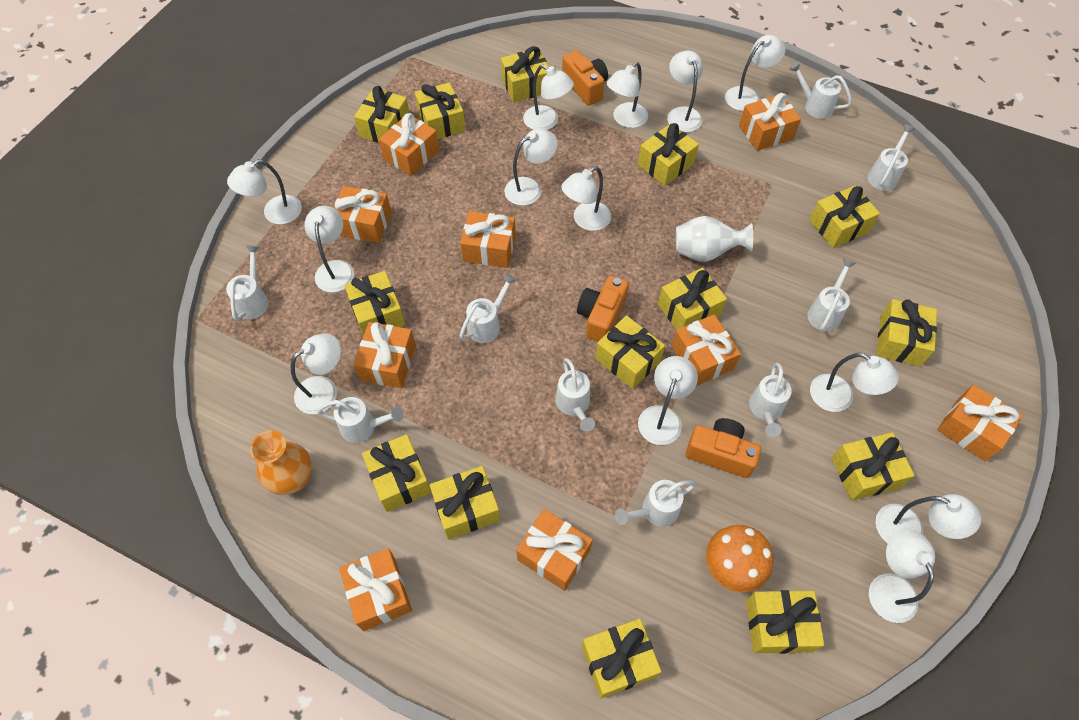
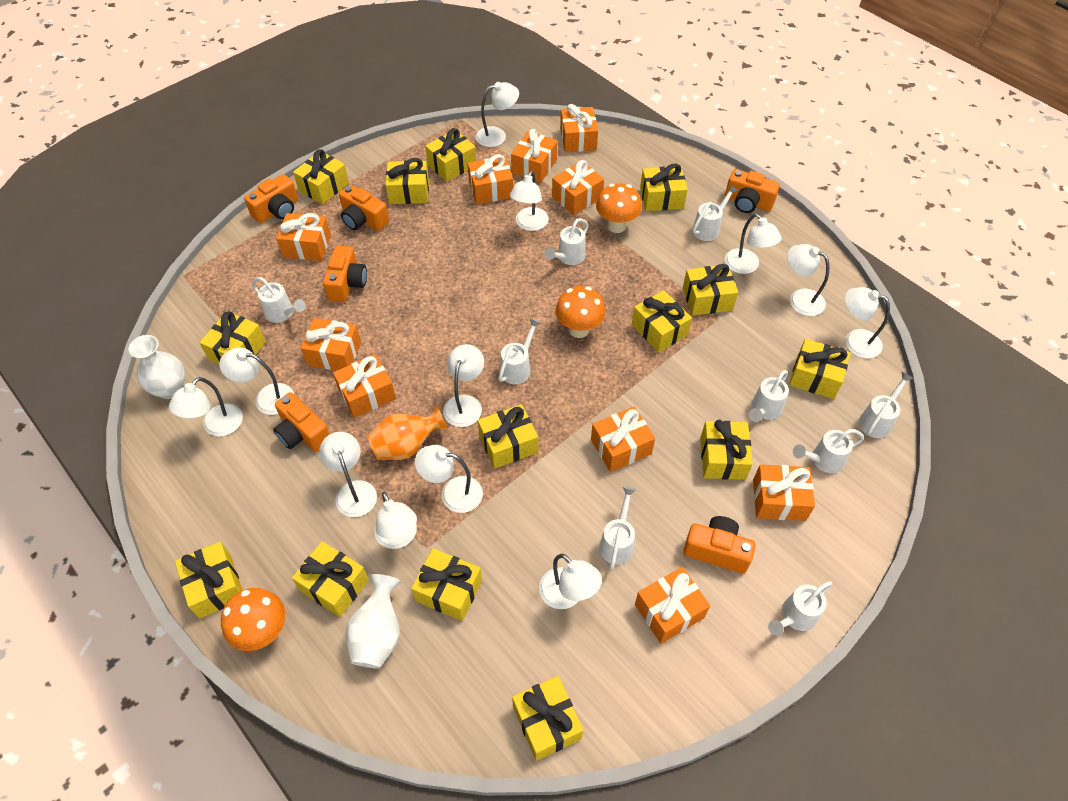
orange camera: 3 -> 6
orange gift: 9 -> 10
orange mushroom: 1 -> 3
white lamp: 13 -> 12
white vase: 1 -> 2

